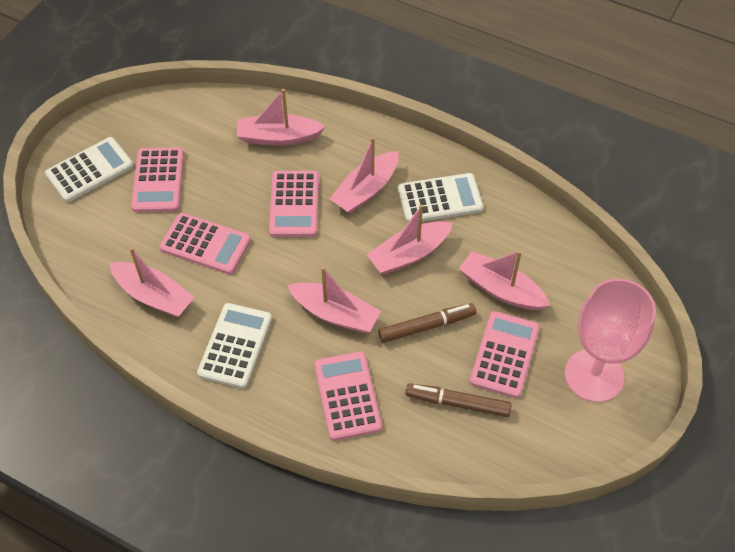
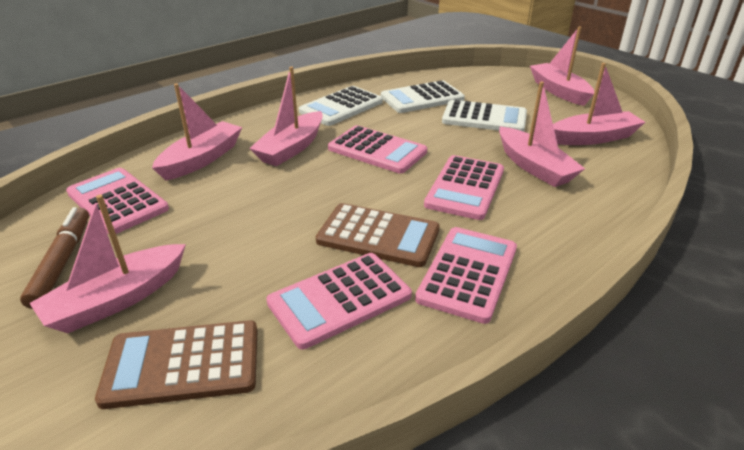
brown calculator: 0 -> 2
brown marker: 2 -> 1
pink goblet: 1 -> 0

